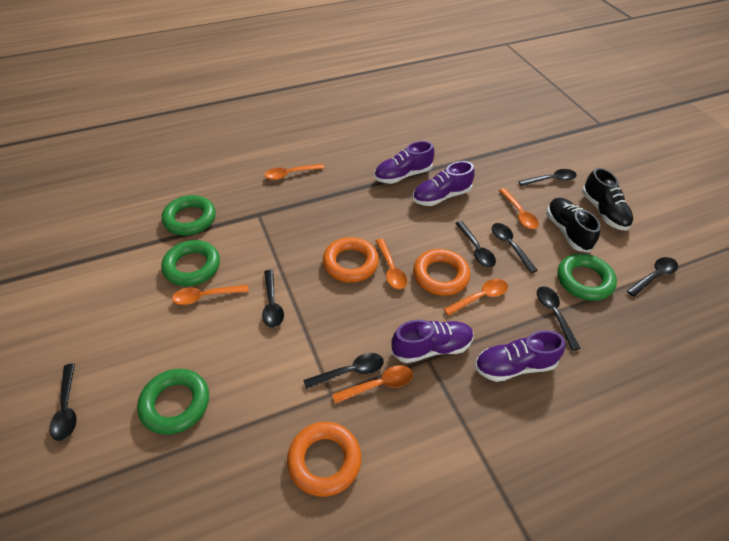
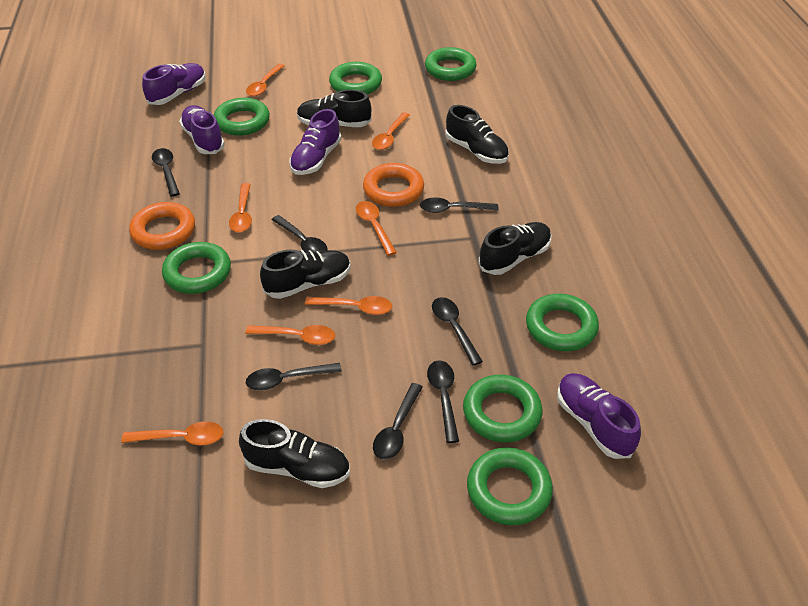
black shoe: 2 -> 5
black spoon: 8 -> 7
green ring: 4 -> 7
orange ring: 3 -> 2
orange spoon: 6 -> 7

